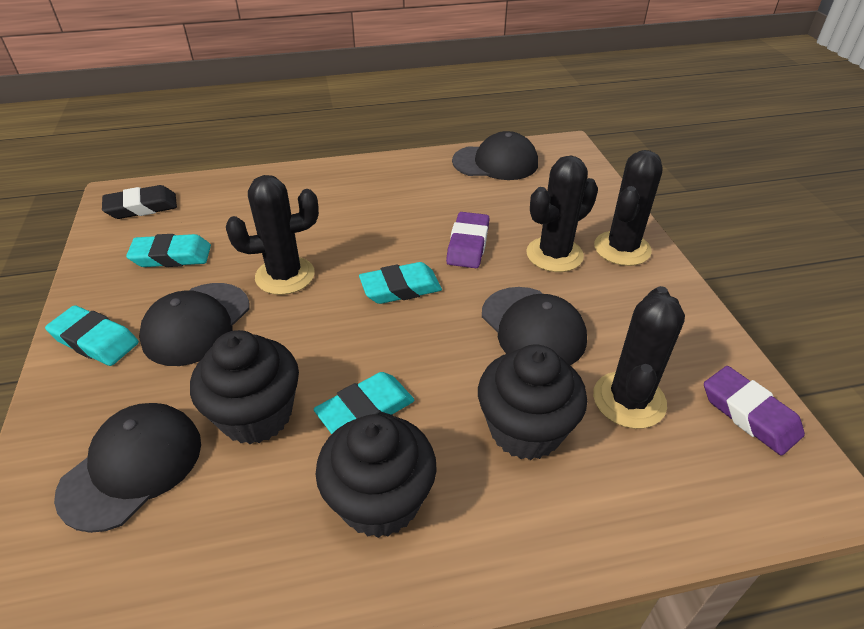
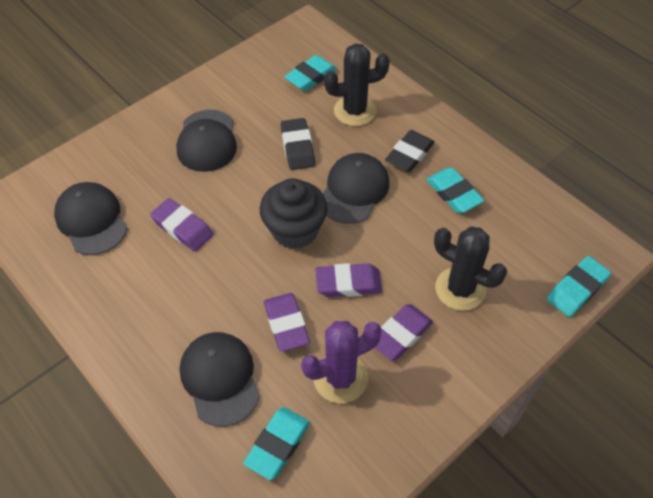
black cactus: 4 -> 2
black cupcake: 3 -> 1
black eraser: 1 -> 2
purple cactus: 0 -> 1
purple eraser: 2 -> 4

